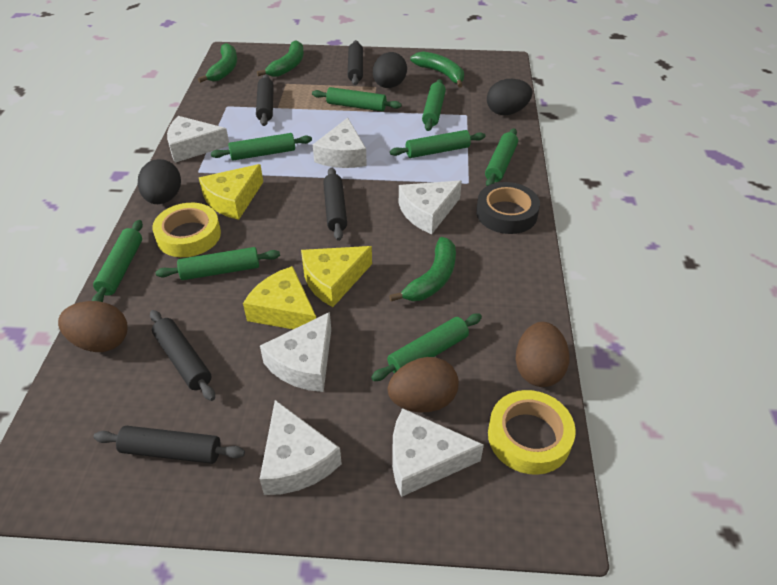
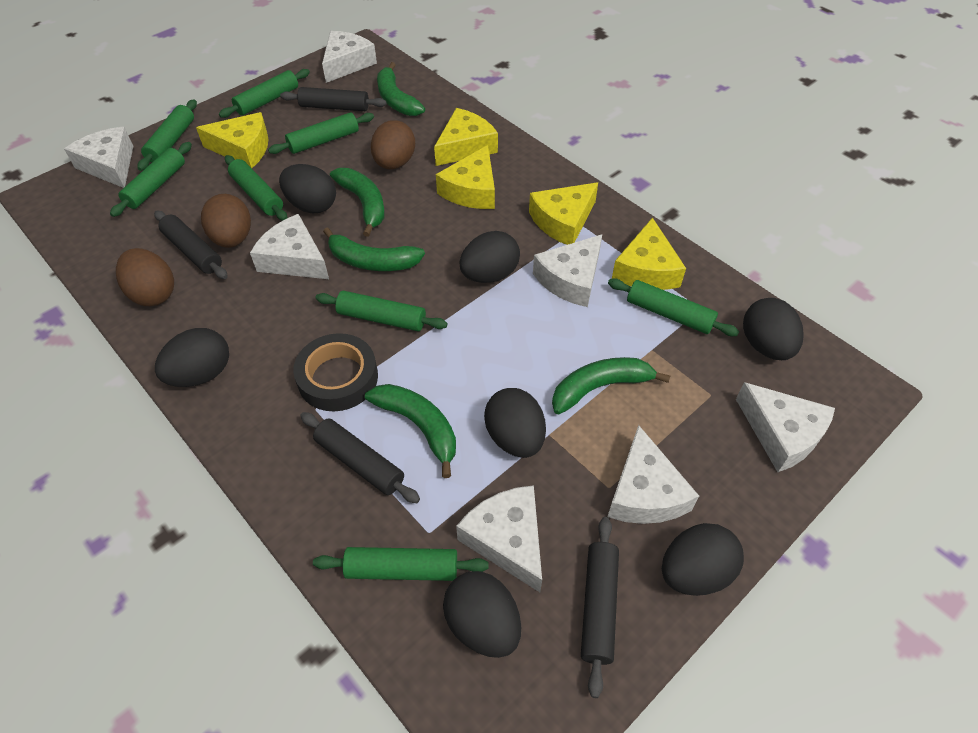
black egg: 3 -> 7
black rolling pin: 5 -> 4
green banana: 4 -> 5
white cheese: 6 -> 7
yellow cheese: 3 -> 5
yellow tape: 2 -> 0

